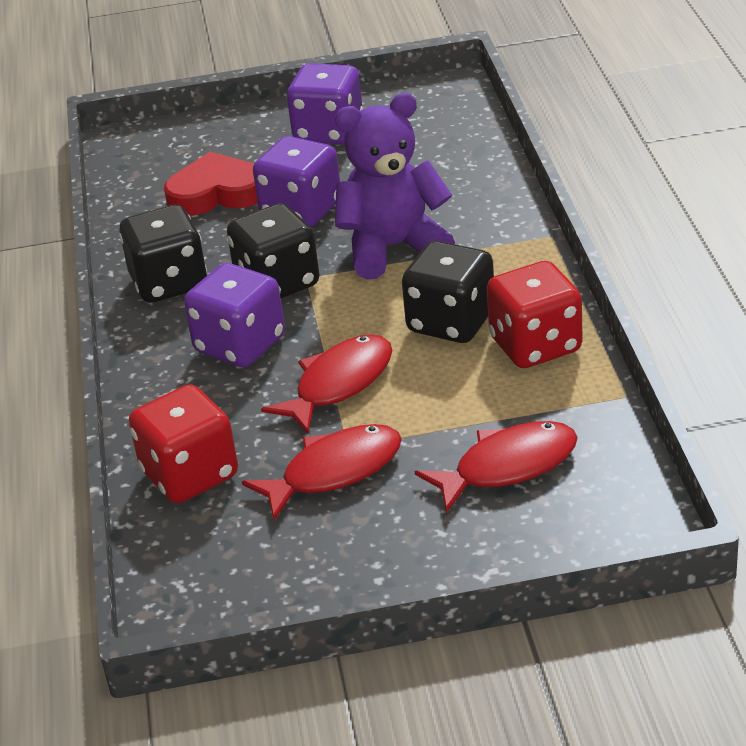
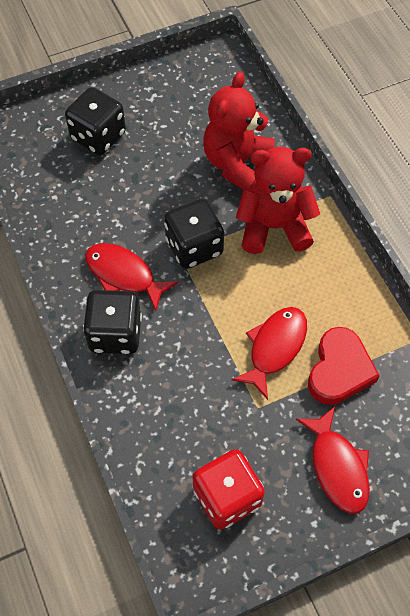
purple dice: 3 -> 0
purple teddy bear: 1 -> 0
red dice: 2 -> 1
red teddy bear: 0 -> 2

